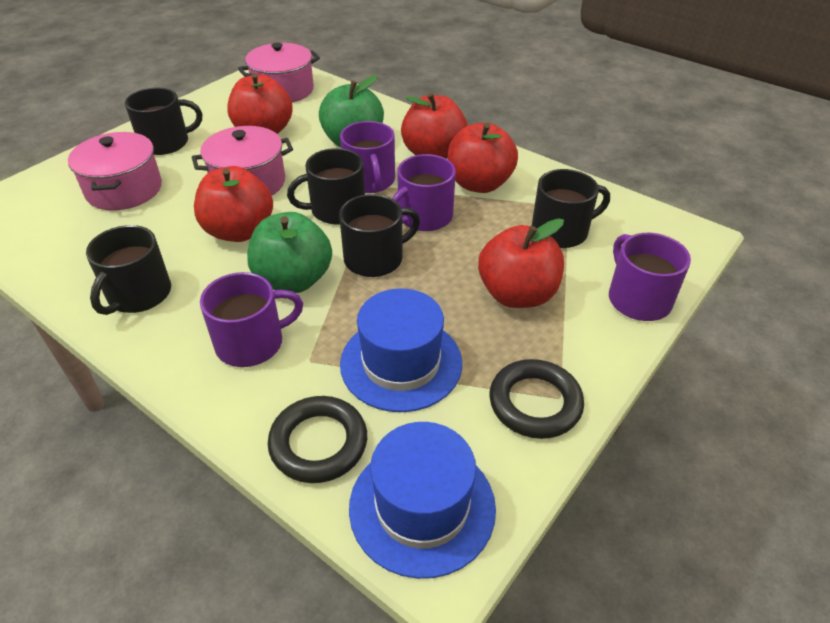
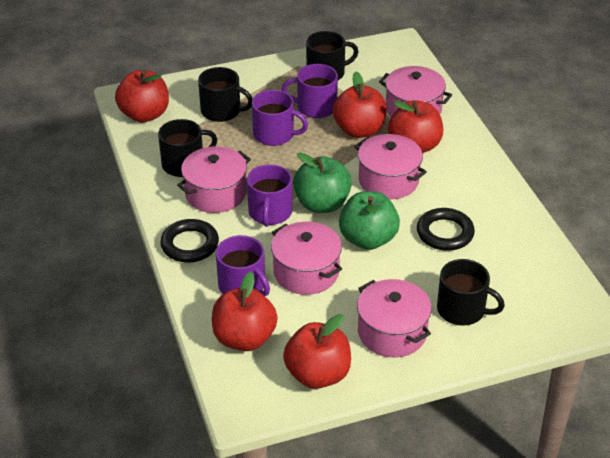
black mug: 5 -> 4
blue hat: 2 -> 0
pink pot: 3 -> 5

